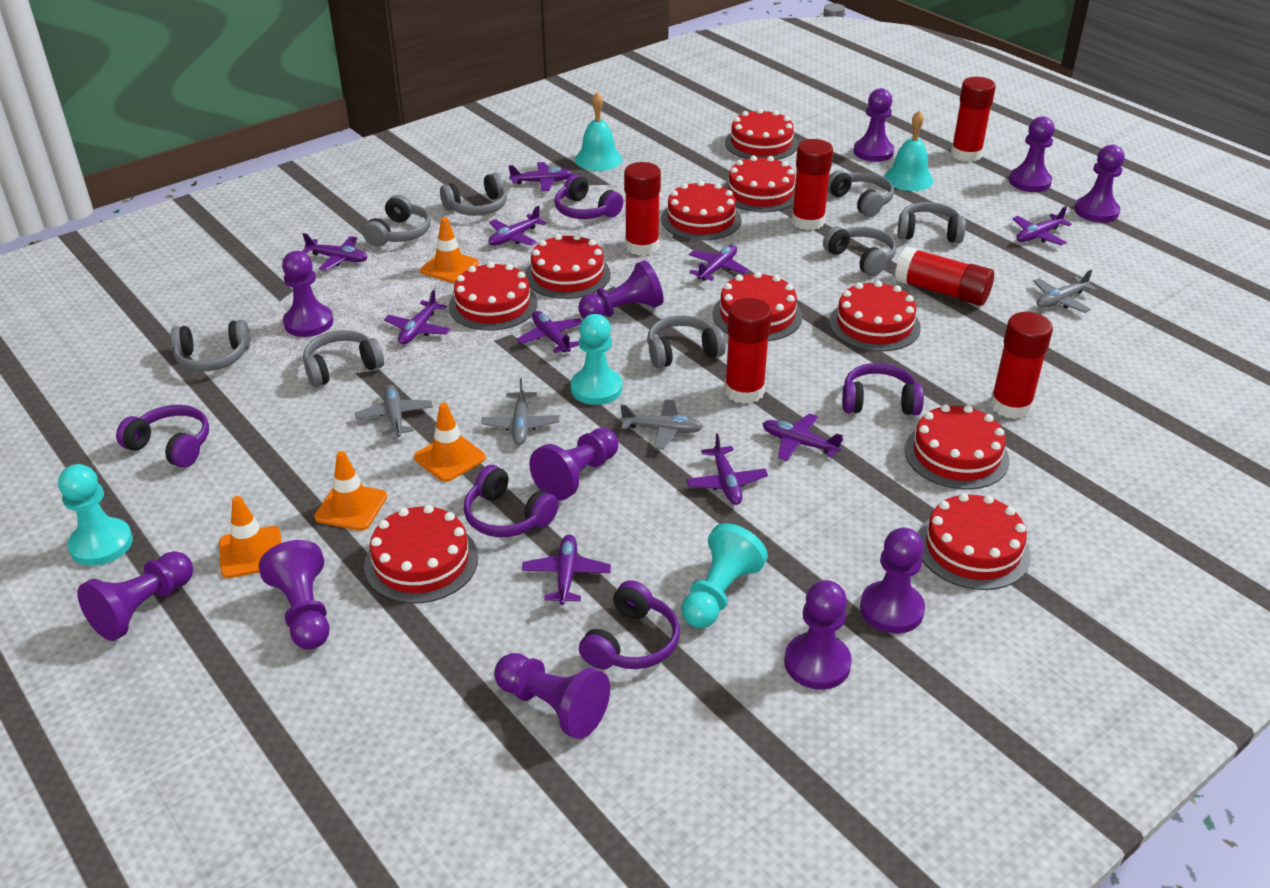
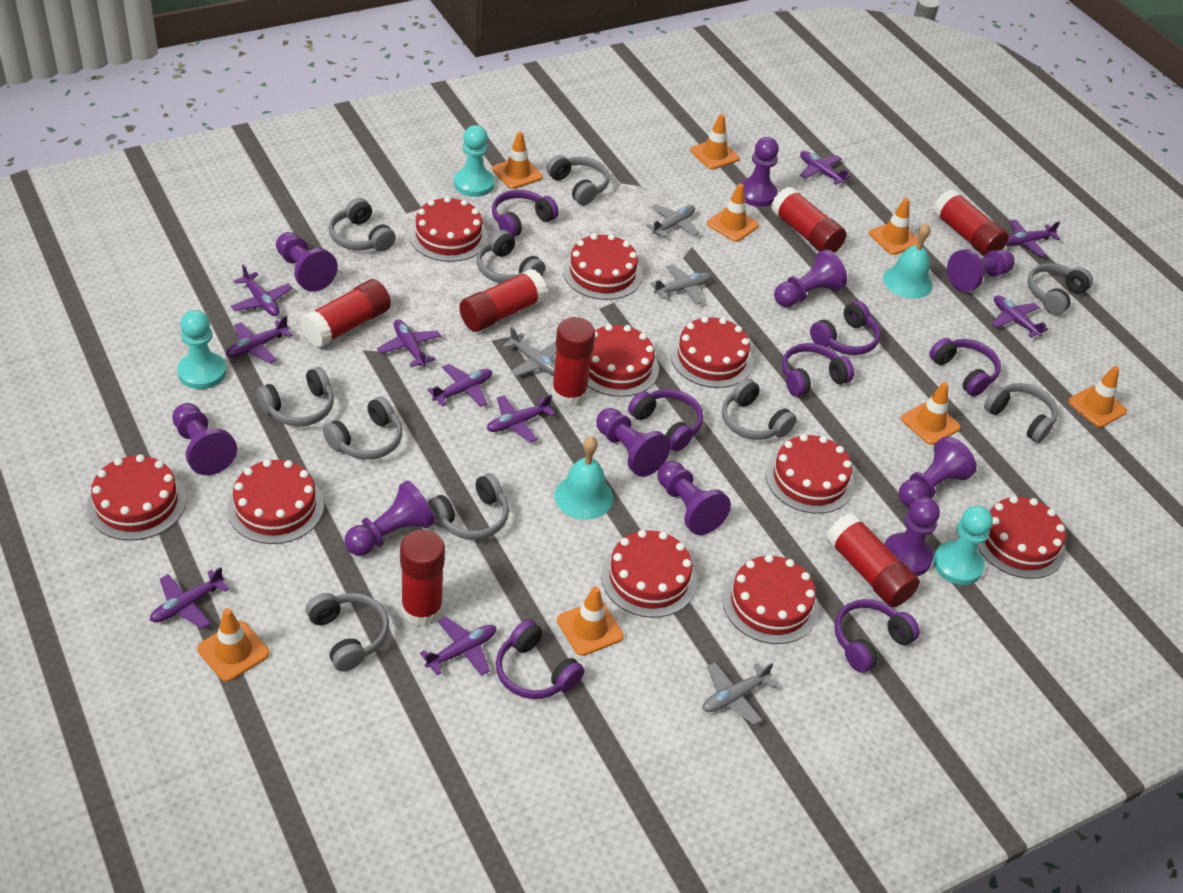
grey headphones: 8 -> 10
orange traffic cone: 4 -> 8
purple headphones: 5 -> 7
purple pawn: 11 -> 10
red glue stick: 6 -> 7

